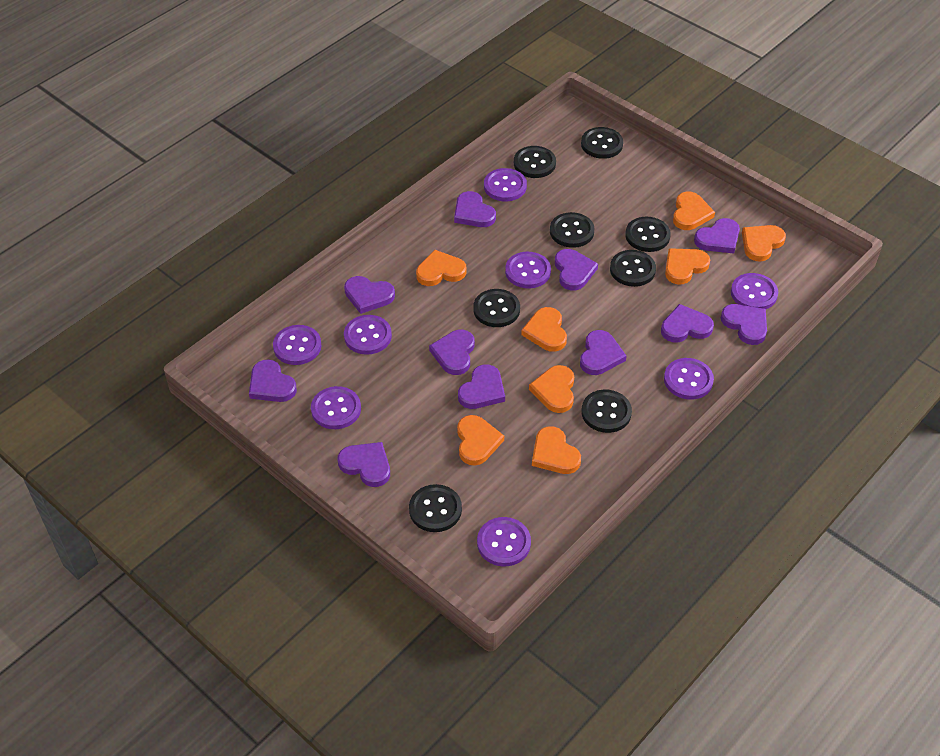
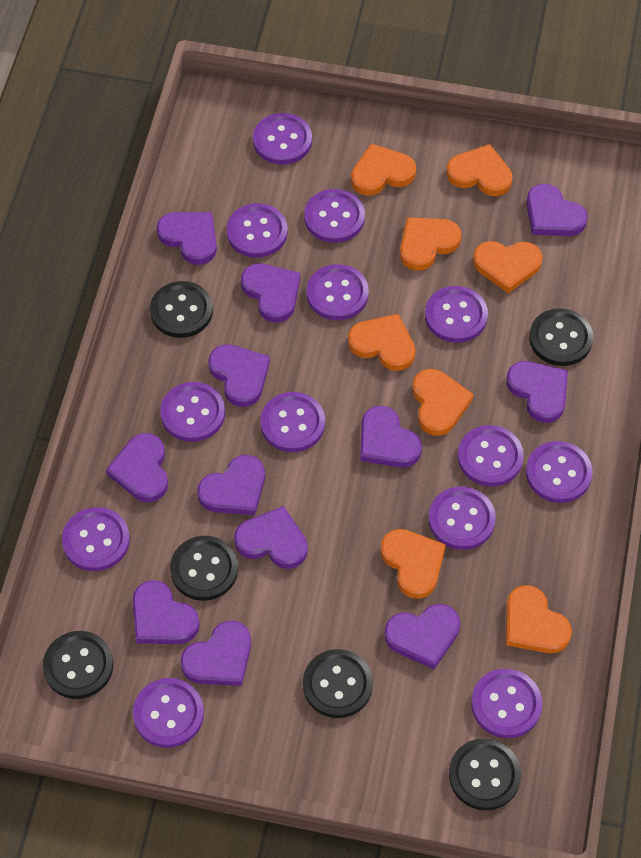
black button: 8 -> 6
purple button: 8 -> 13
purple heart: 11 -> 12

